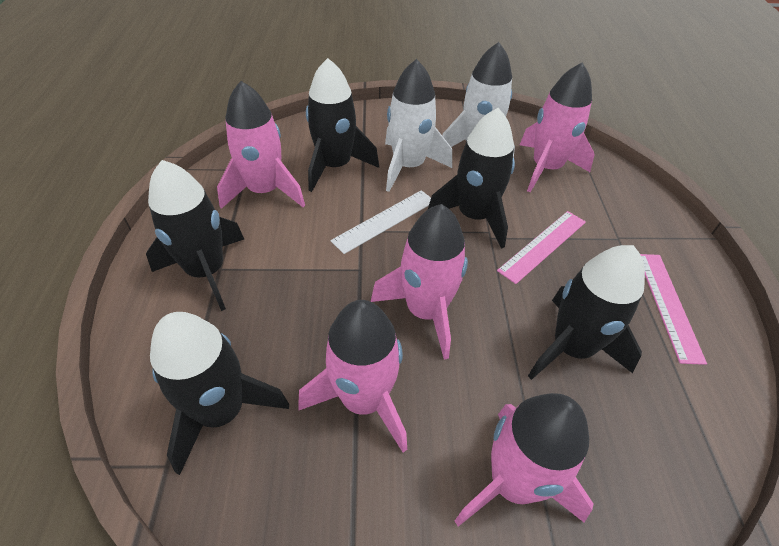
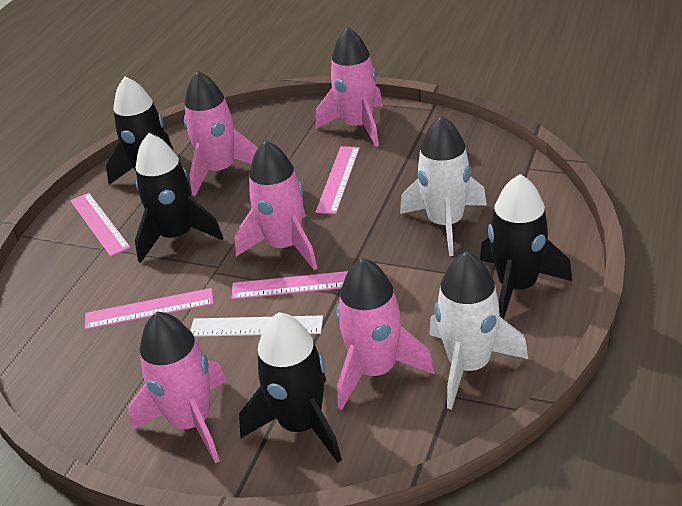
black rocket: 5 -> 4
pink ruler: 2 -> 4

